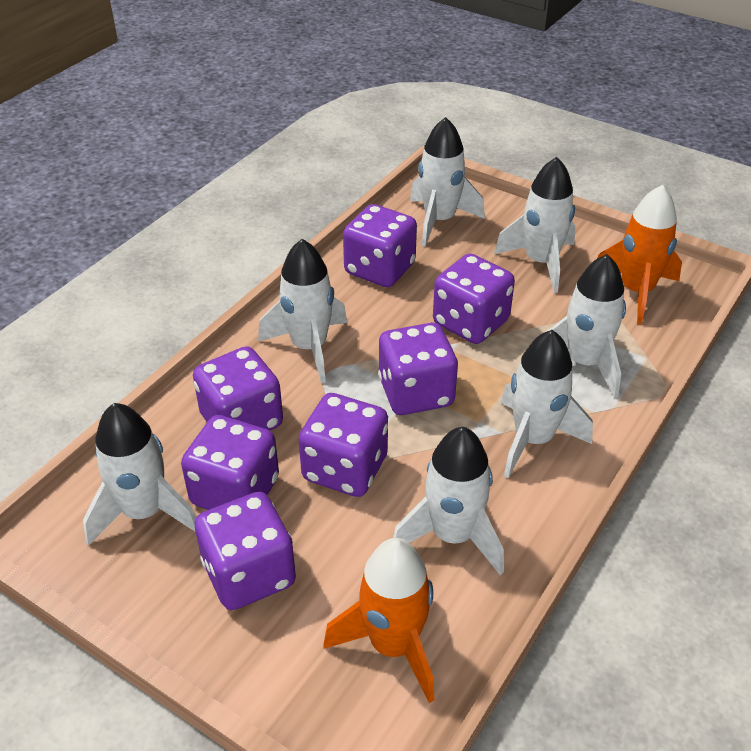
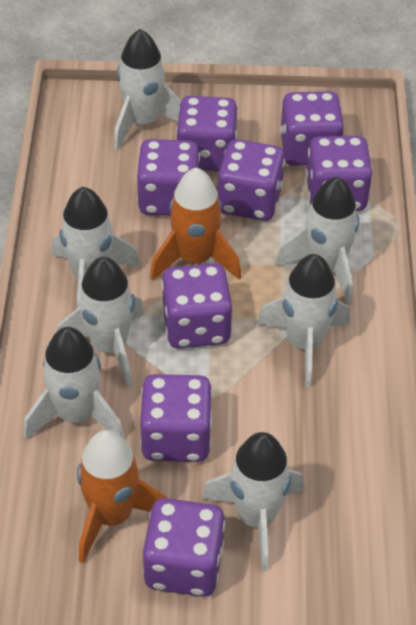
purple dice: 7 -> 8

